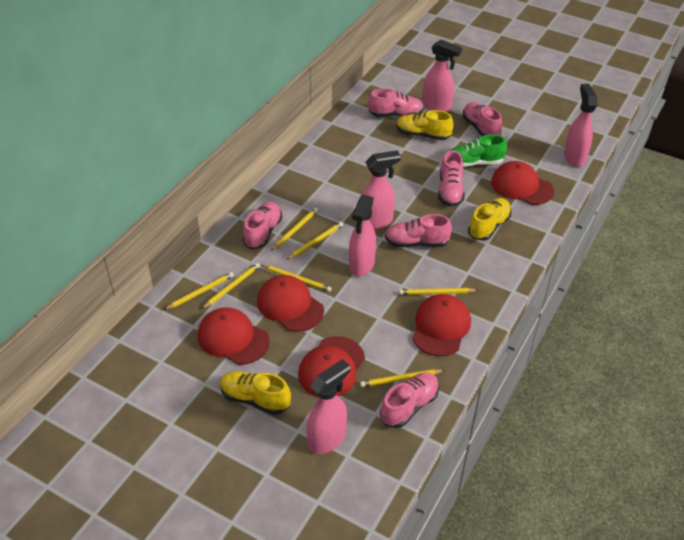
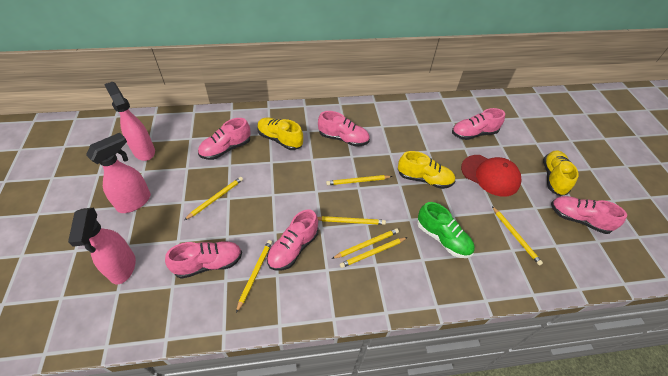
pink spray bottle: 5 -> 3
red cap: 5 -> 1

